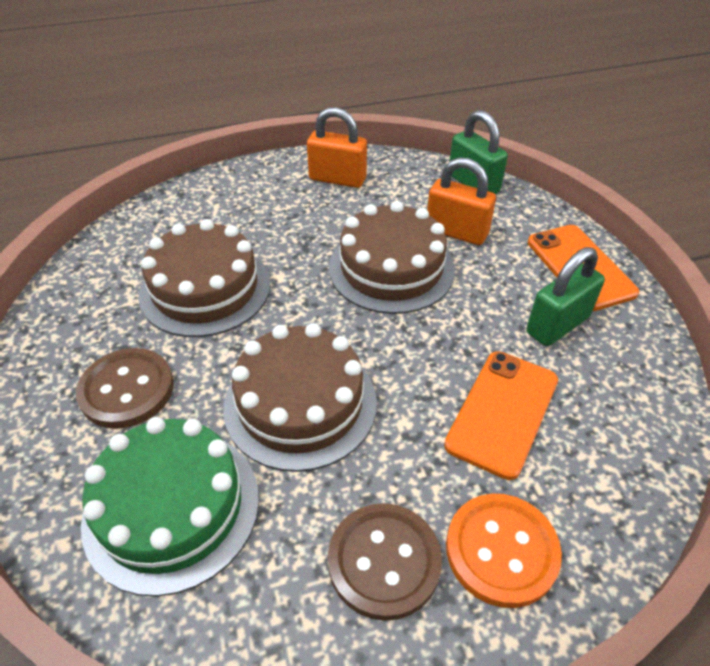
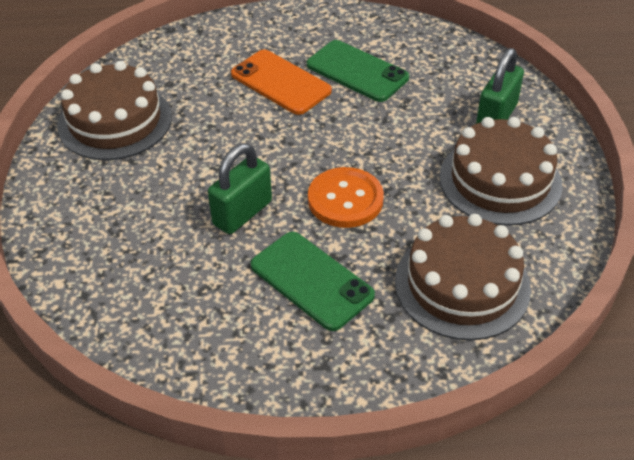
brown button: 2 -> 0
green cake: 1 -> 0
green phone: 0 -> 2
orange padlock: 2 -> 0
orange phone: 2 -> 1

